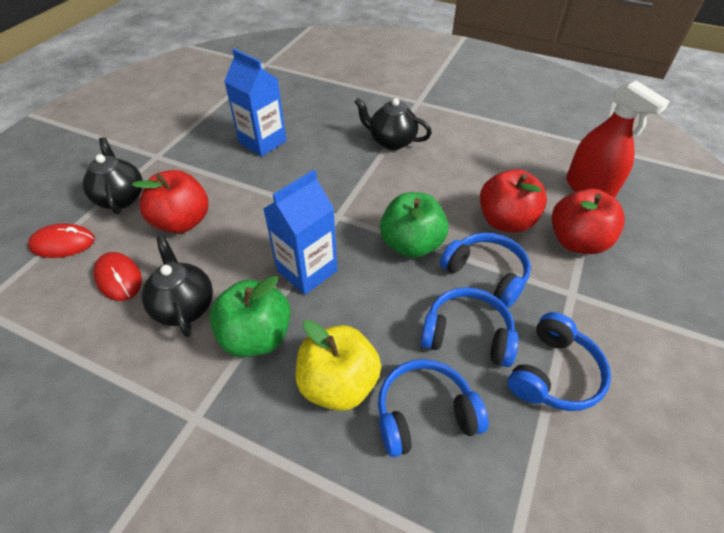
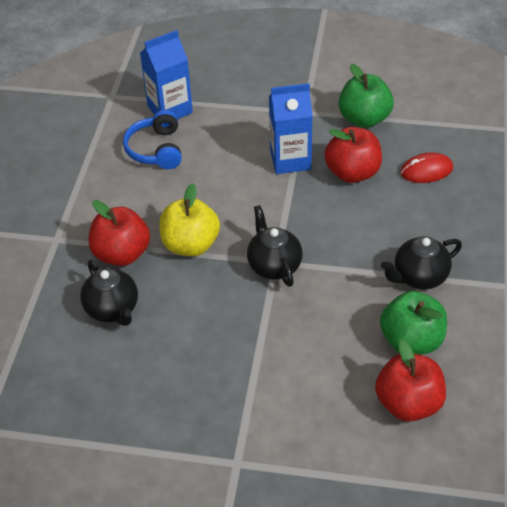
blue headphones: 4 -> 1
red mouse: 2 -> 1
red spray bottle: 1 -> 0

